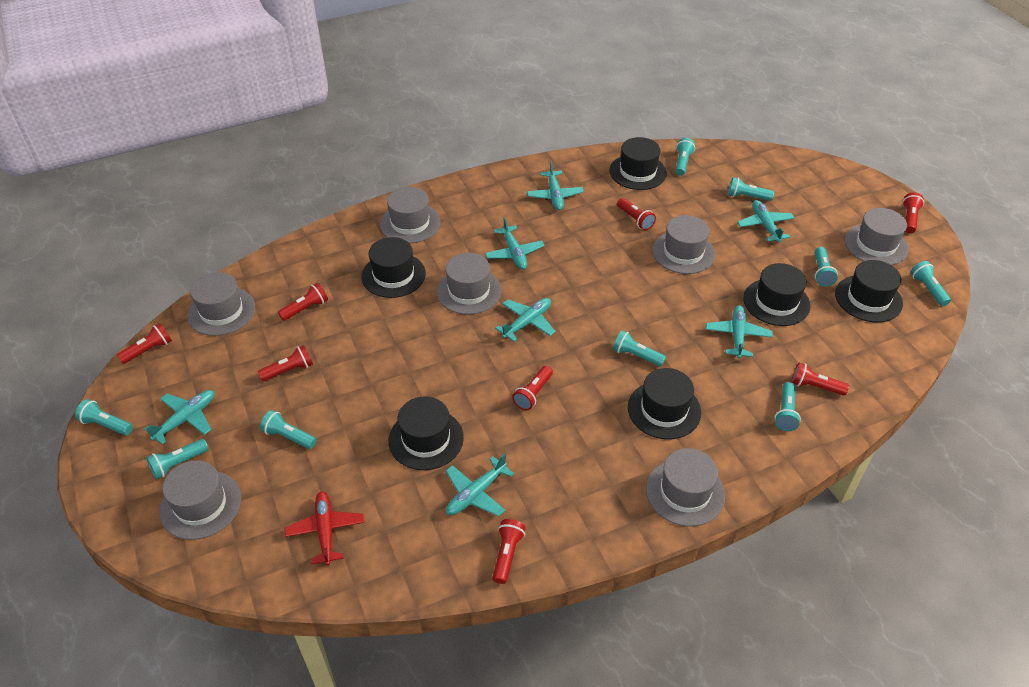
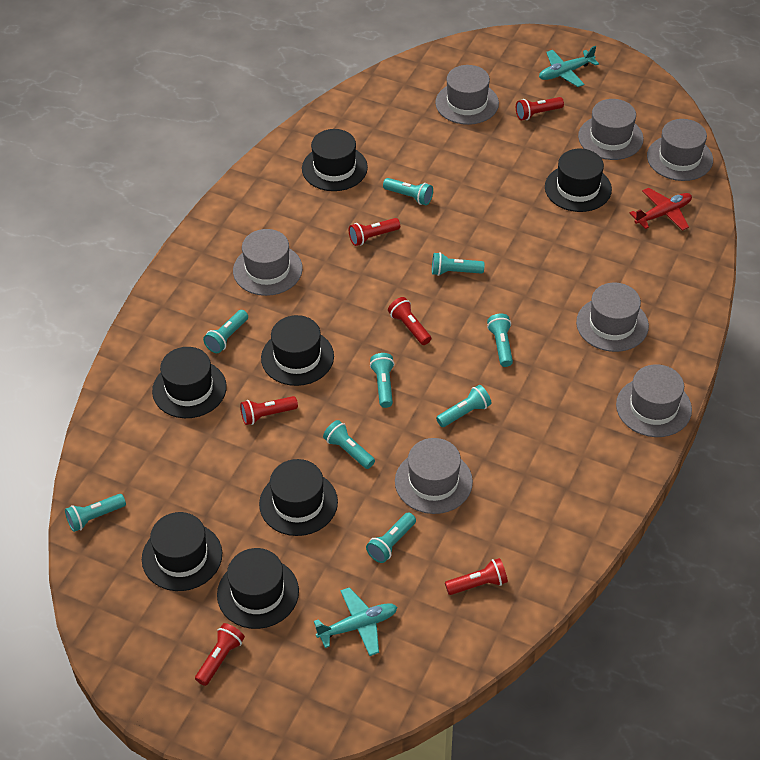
black hat: 6 -> 7
red flashlight: 8 -> 6
turquoise plane: 7 -> 2

